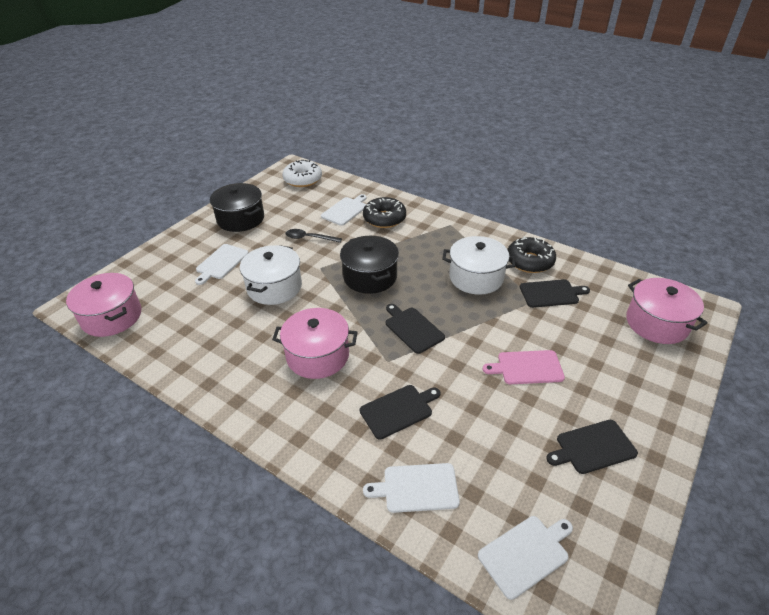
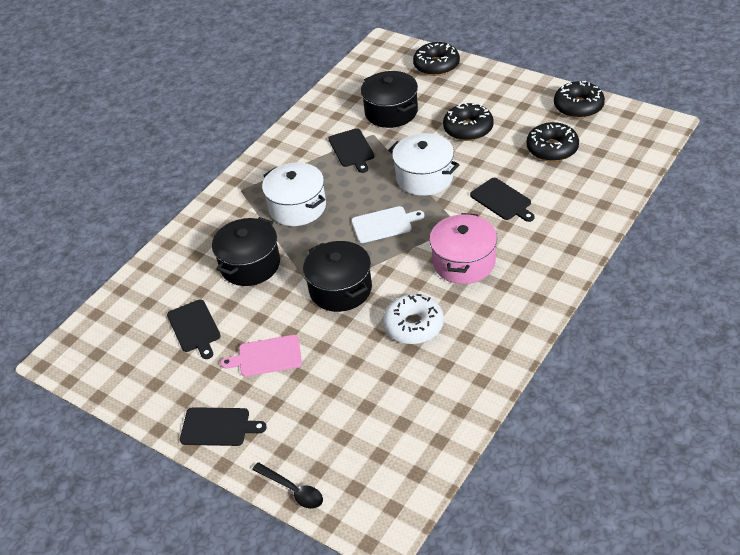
black donut: 2 -> 4
black pot: 2 -> 3
pink pot: 3 -> 1
white cutting board: 4 -> 1

